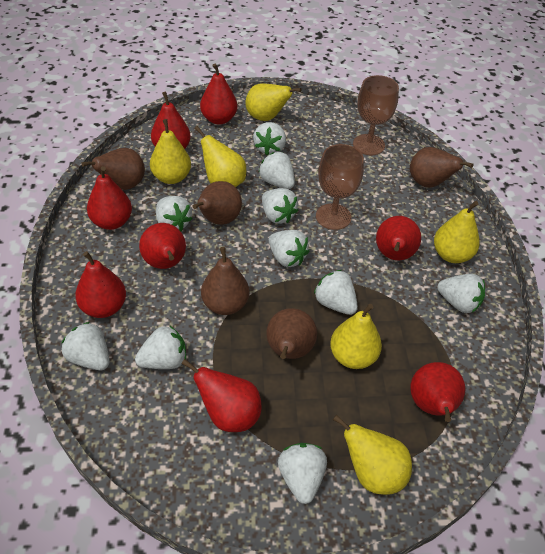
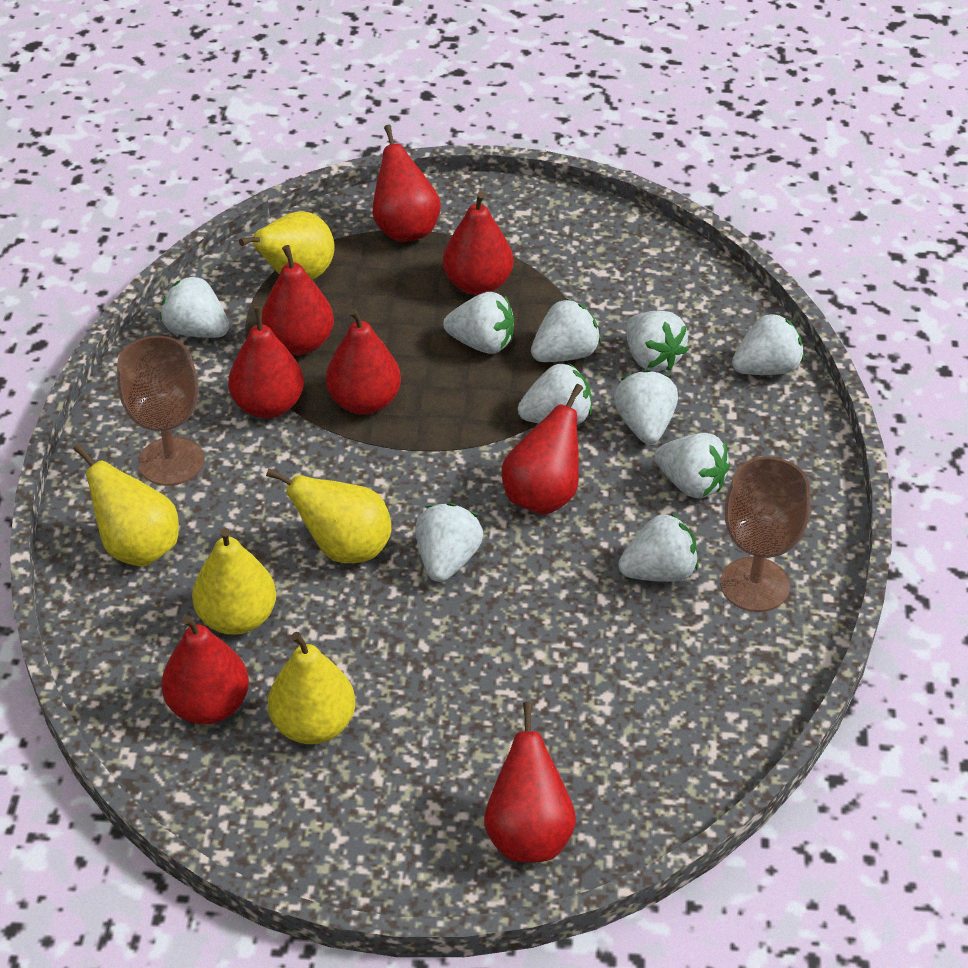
brown pear: 5 -> 0
yellow pear: 6 -> 5

